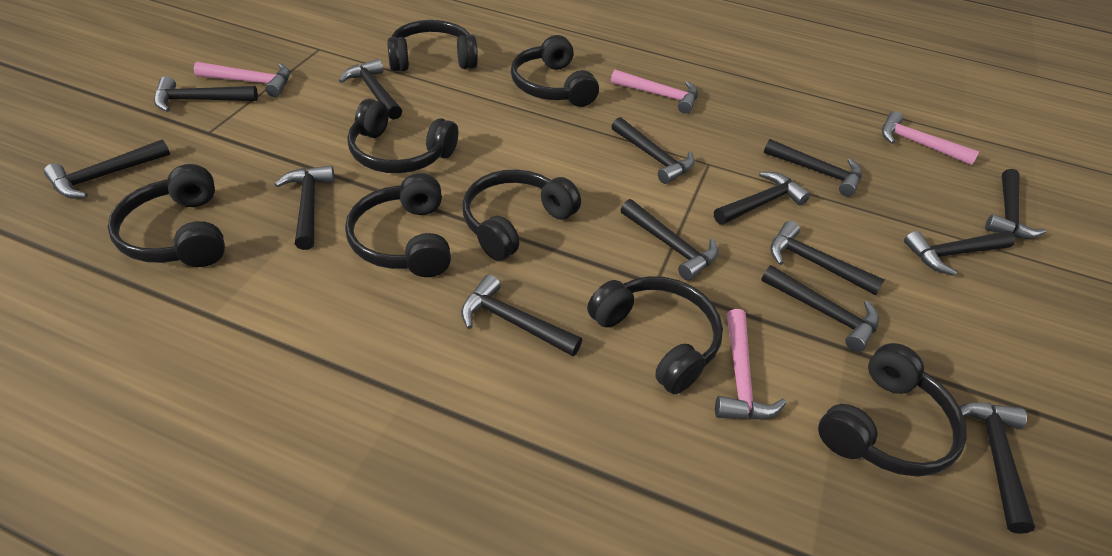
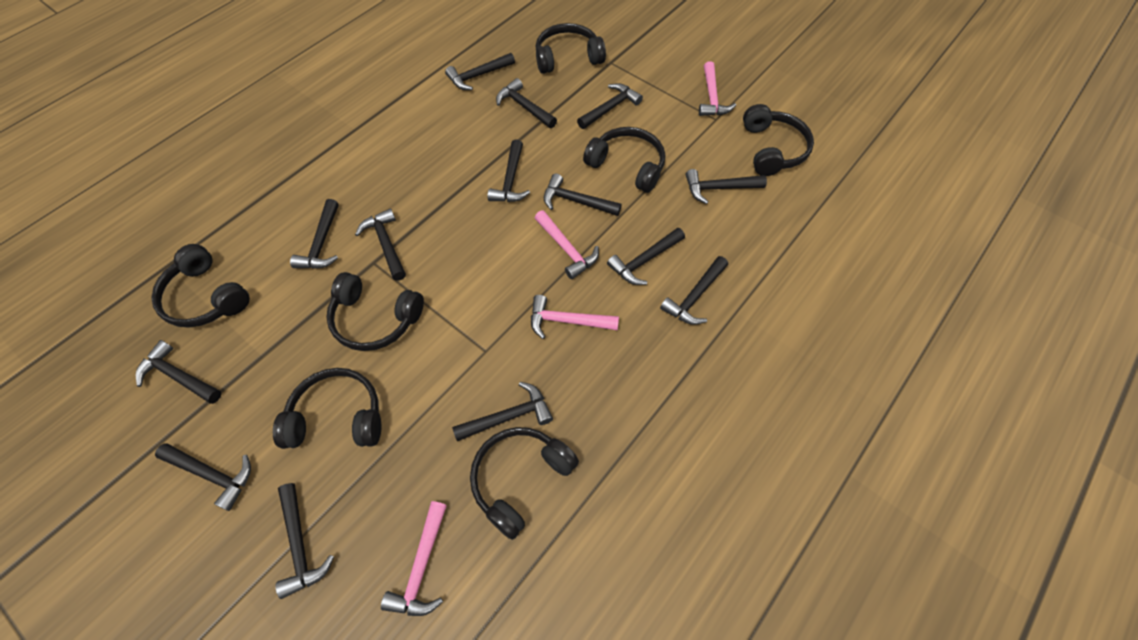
black headphones: 8 -> 7

